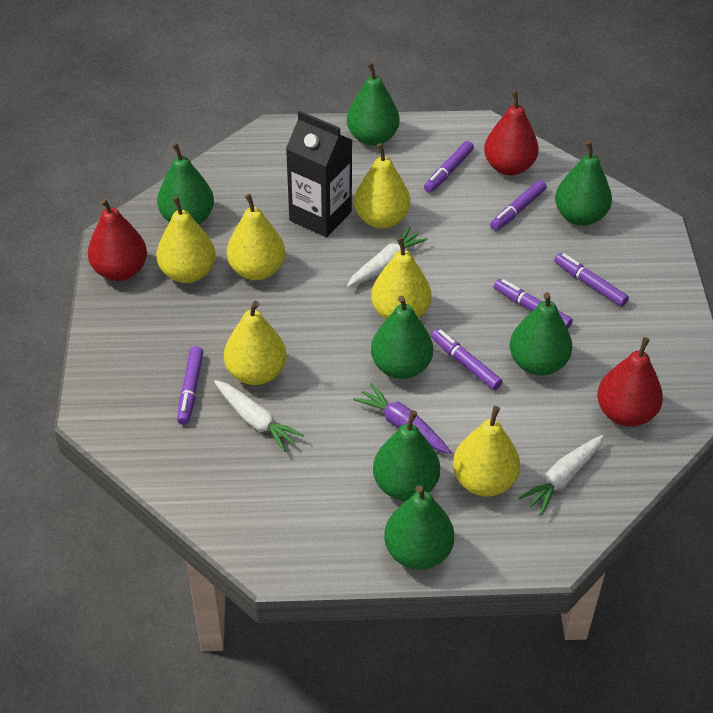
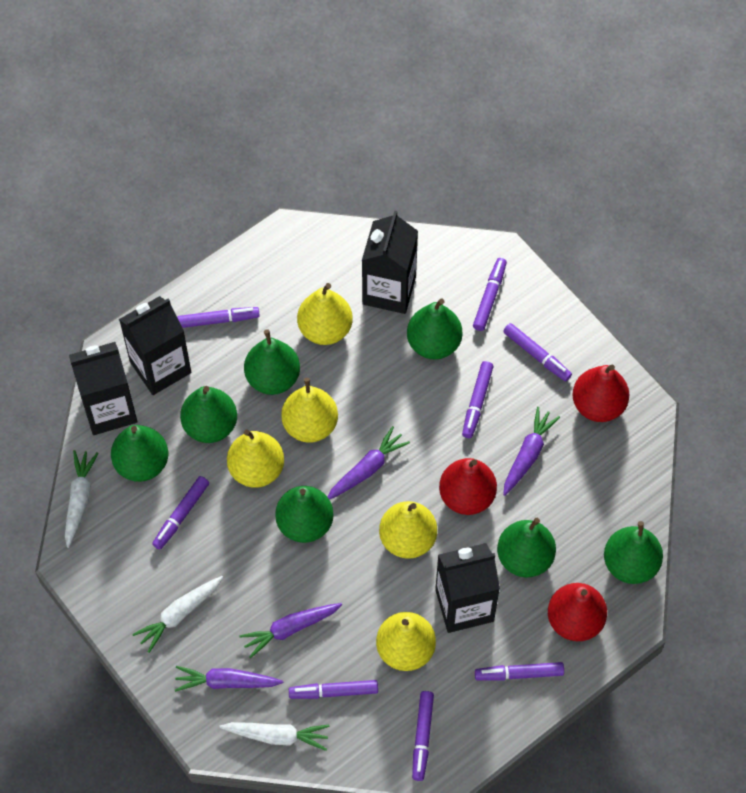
black carton: 1 -> 4
purple carrot: 1 -> 4
purple marker: 6 -> 8
yellow pear: 6 -> 5

